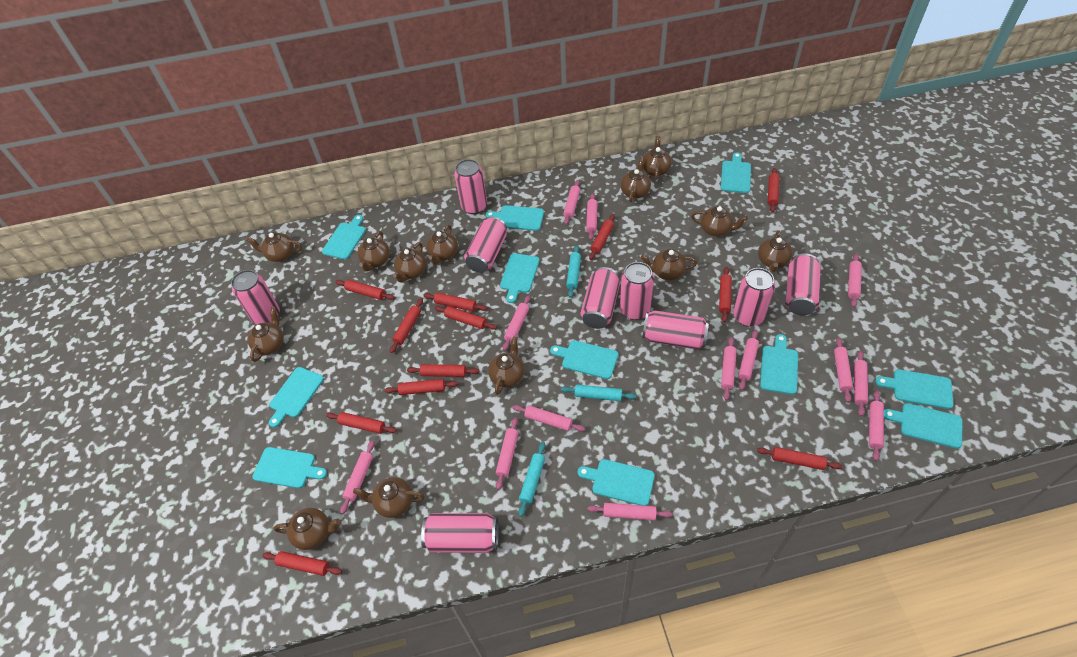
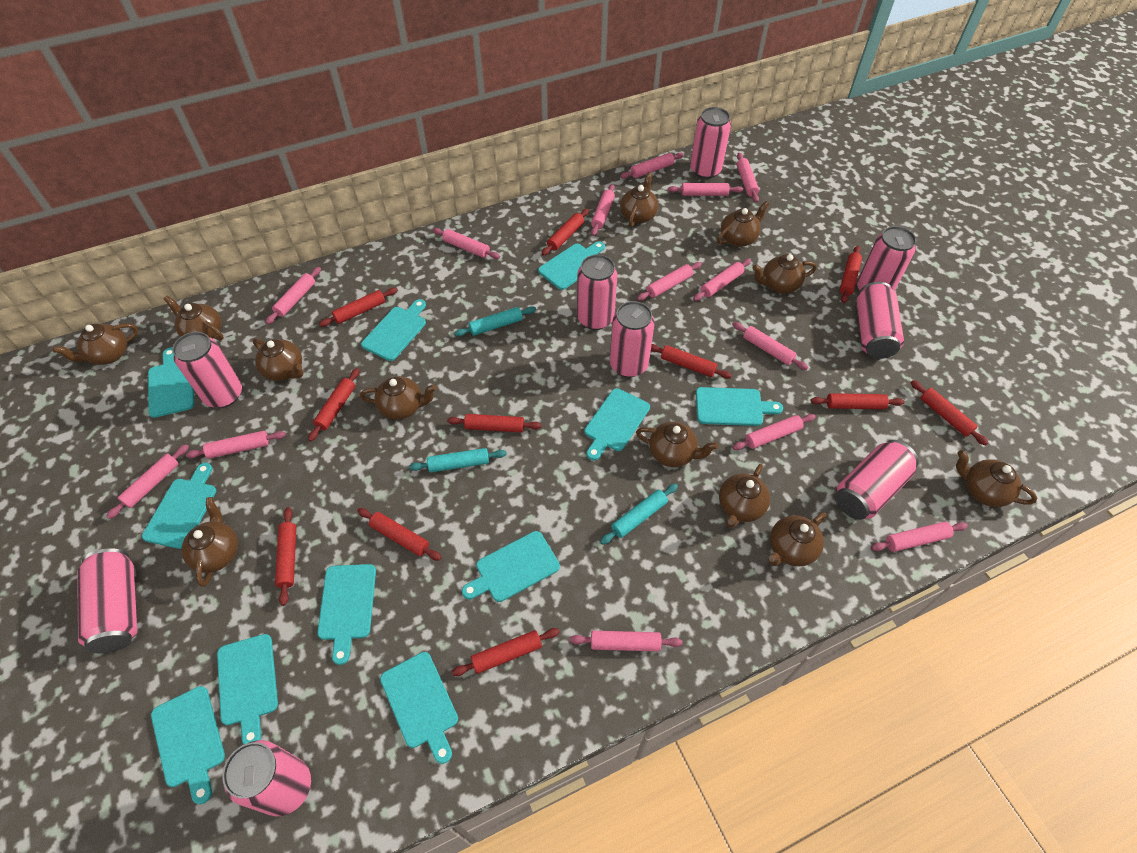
brown teapot: 13 -> 12
pink rolling pin: 13 -> 14
red rolling pin: 12 -> 11

